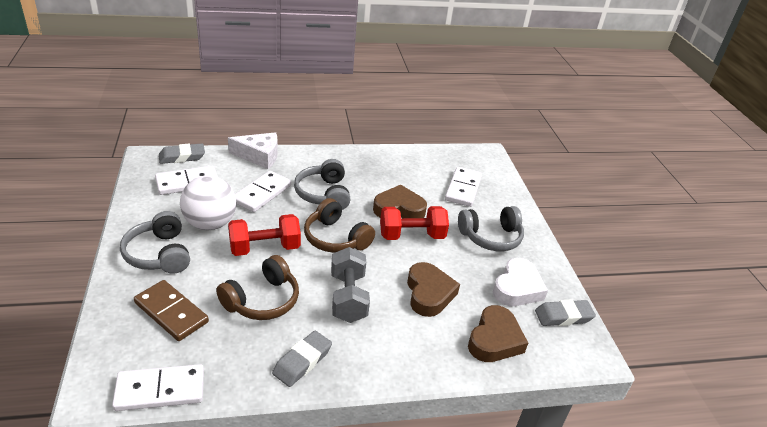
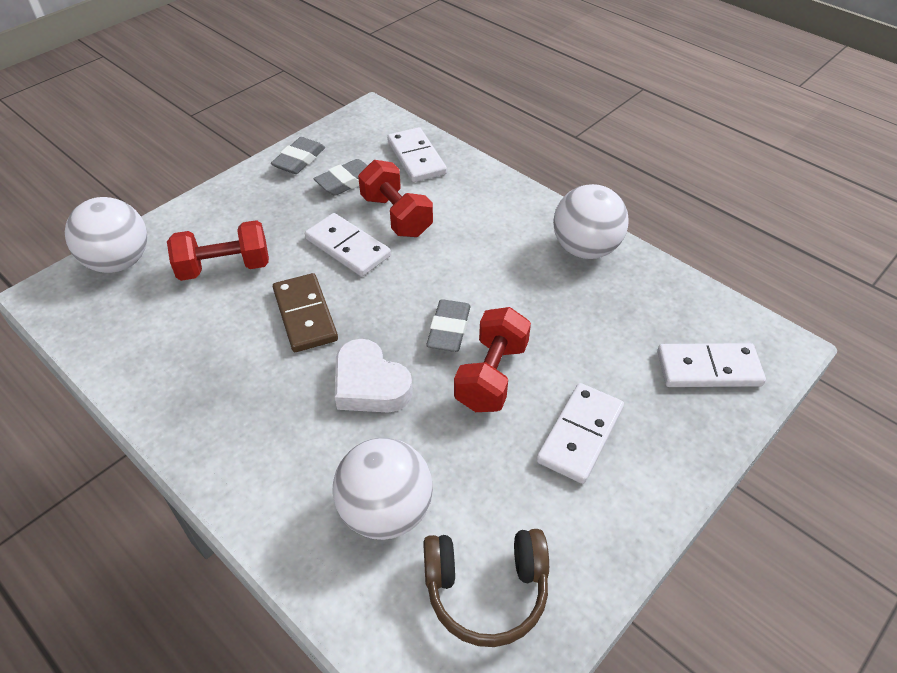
brown headphones: 2 -> 1
brown heart: 3 -> 0
grey dumbbell: 1 -> 0
grey headphones: 3 -> 0
red dumbbell: 2 -> 3
white ball: 1 -> 3
white cheese: 1 -> 0

